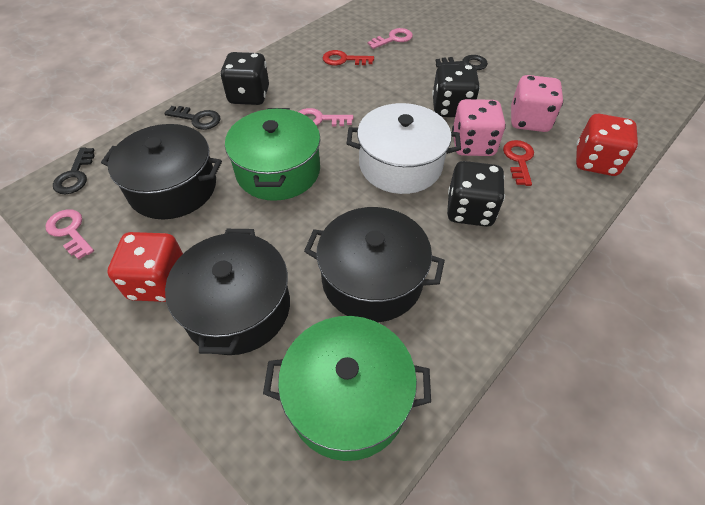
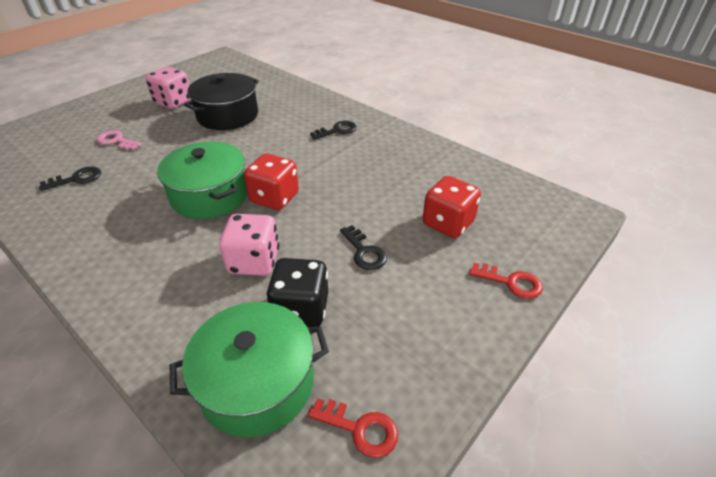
black dice: 3 -> 1
black pot: 3 -> 1
pink key: 3 -> 1
white pot: 1 -> 0

